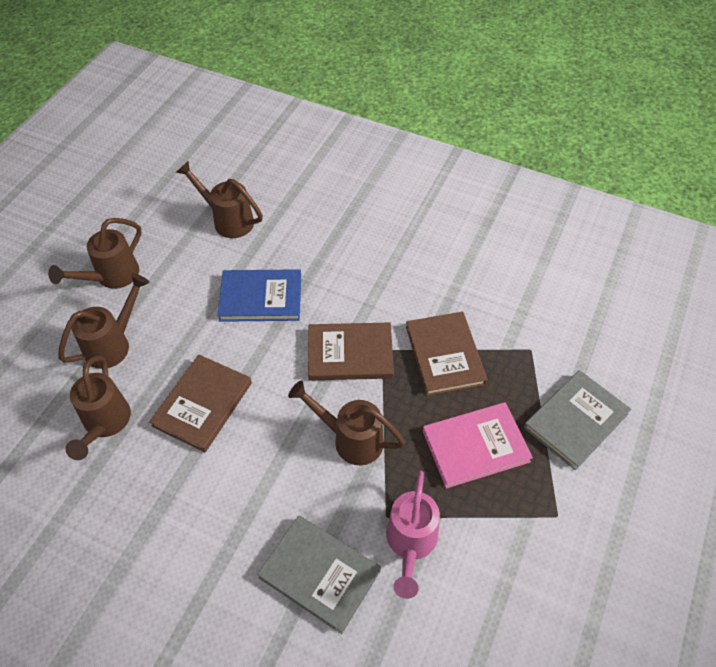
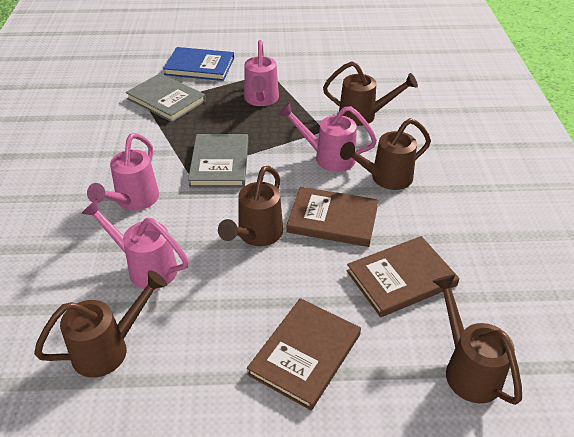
pink book: 1 -> 0
pink watering can: 1 -> 4

